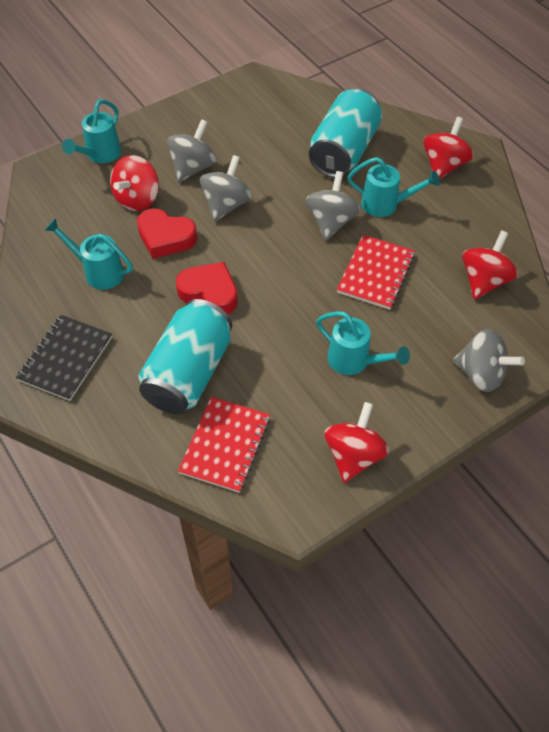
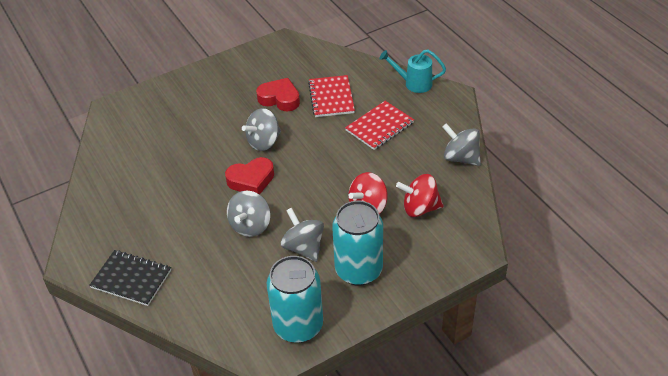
red spinning top: 4 -> 2
turquoise watering can: 4 -> 1

